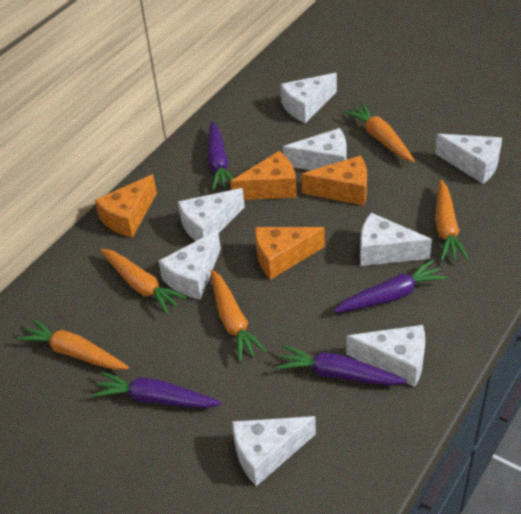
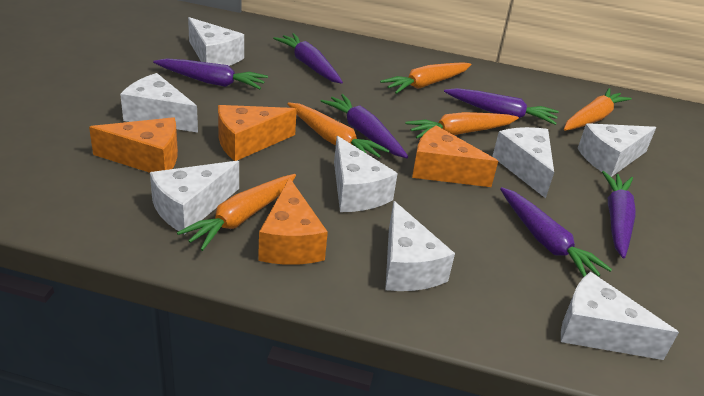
purple carrot: 4 -> 6

